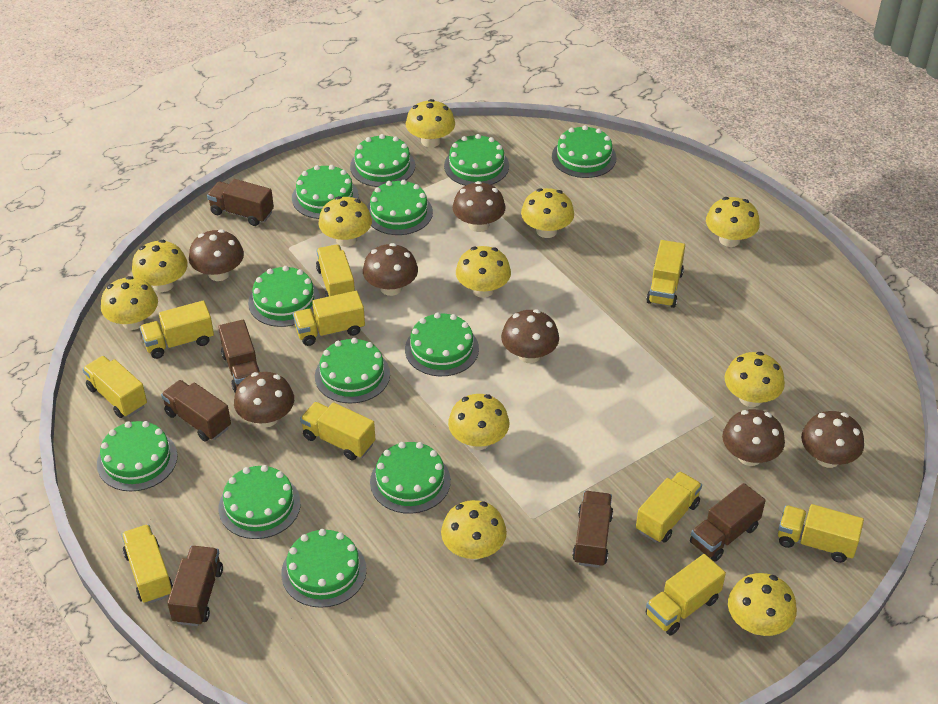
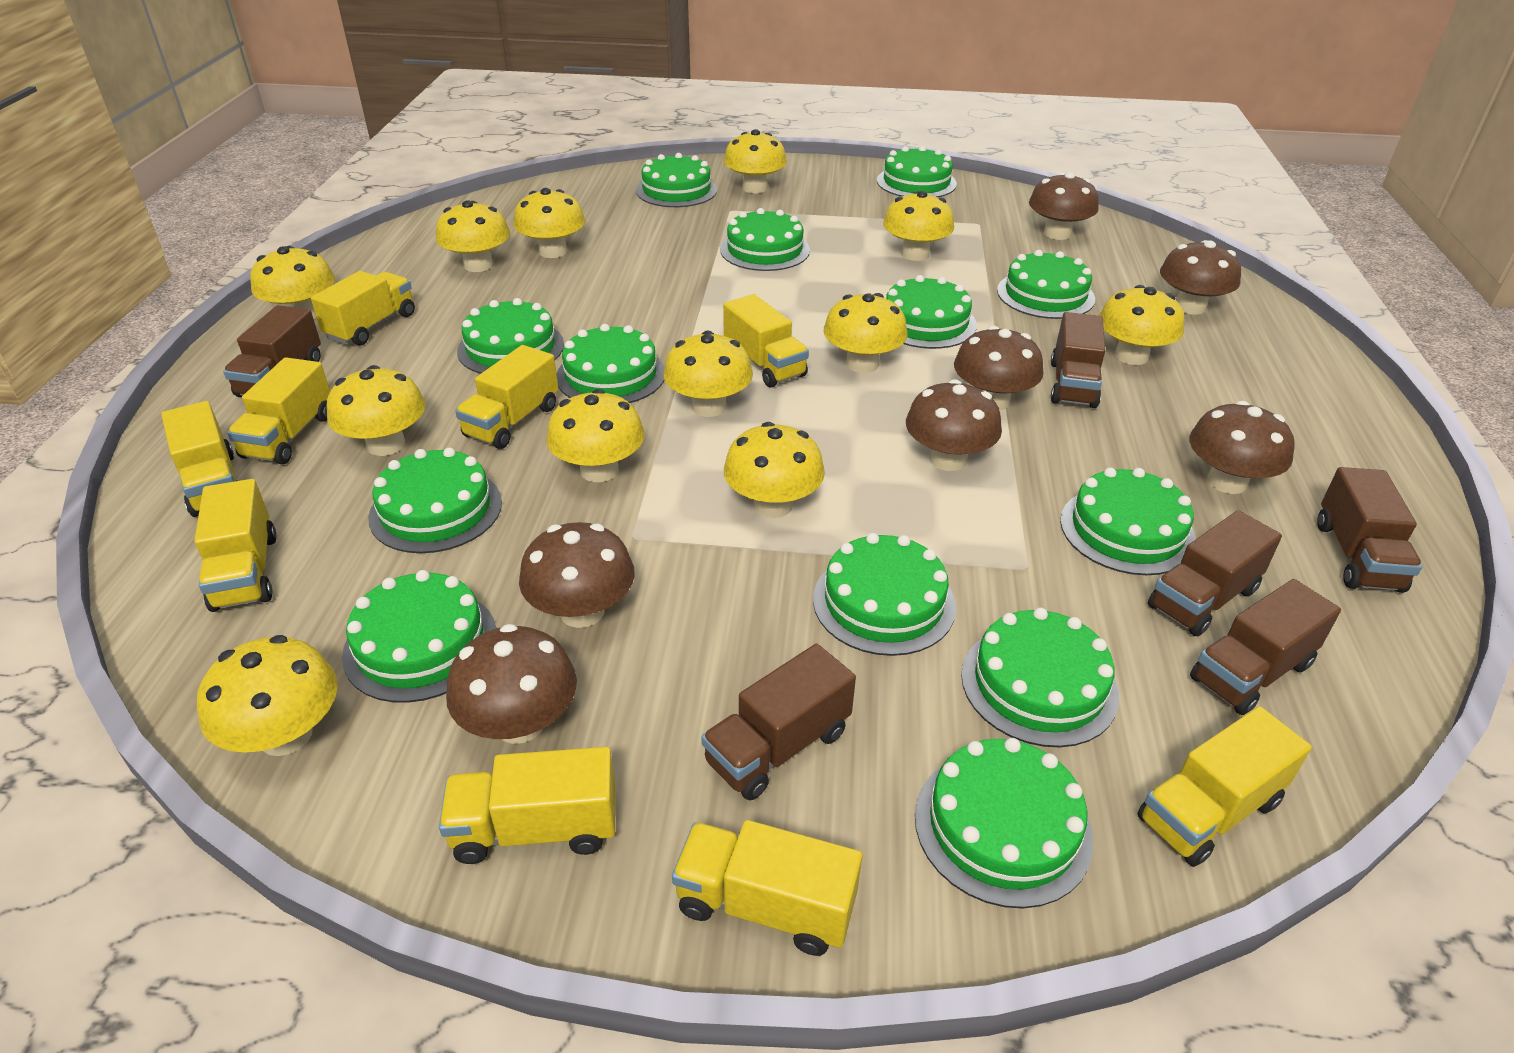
green cake: 12 -> 13
yellow mushroom: 11 -> 12
yellow truck: 10 -> 9

